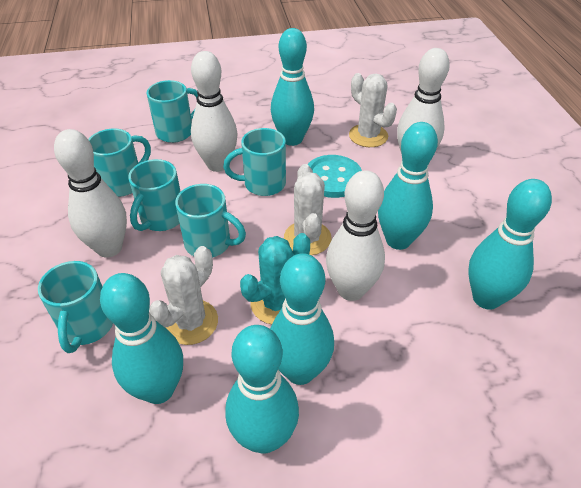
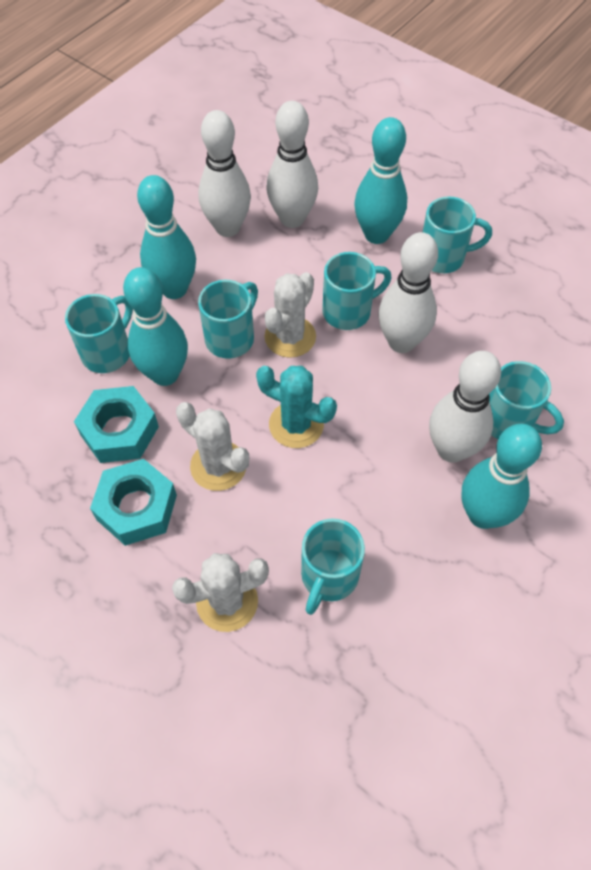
turquoise bowling pin: 6 -> 4
turquoise button: 1 -> 0
turquoise nut: 0 -> 2

